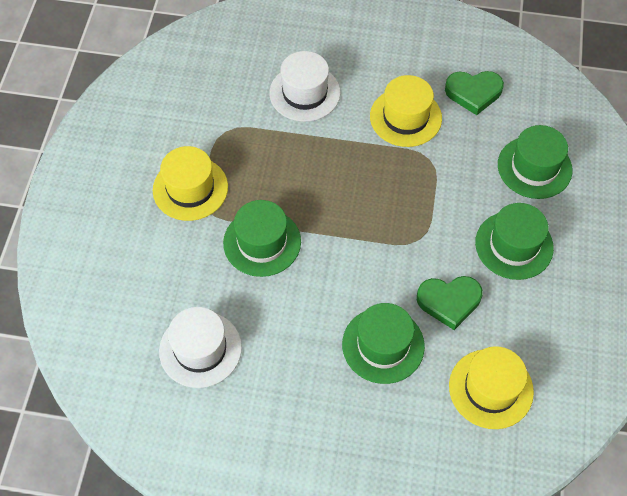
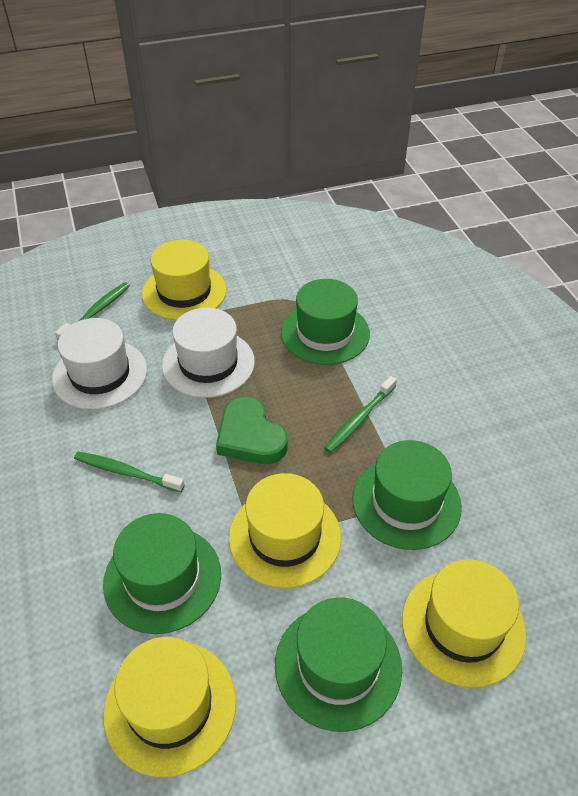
green heart: 2 -> 1
green toothbrush: 0 -> 3
yellow hat: 3 -> 4

